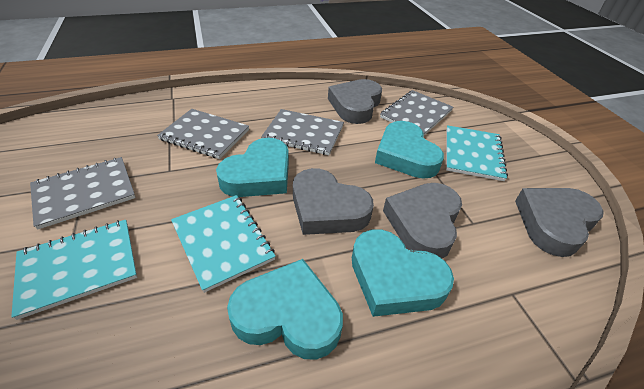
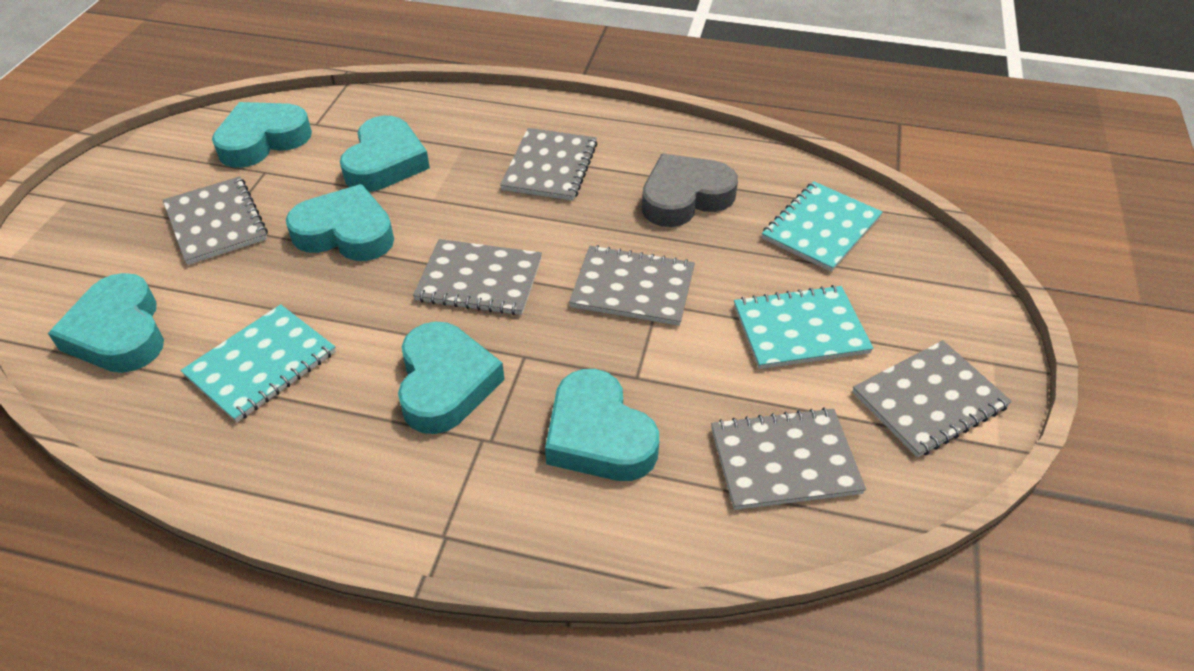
grey heart: 4 -> 1
grey notebook: 4 -> 6
turquoise heart: 4 -> 6

